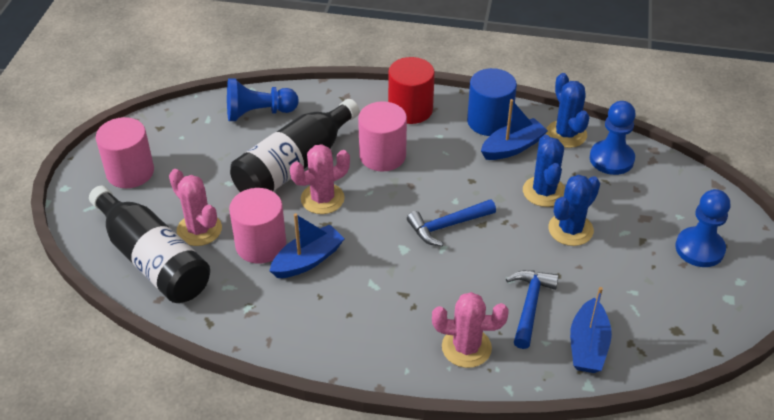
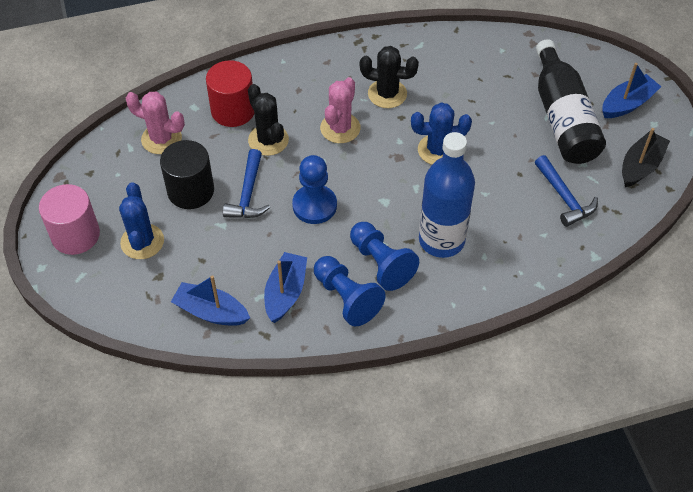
black boat: 0 -> 1
black bottle: 2 -> 1
black cactus: 0 -> 2
black cylinder: 0 -> 1
blue bottle: 0 -> 1
blue cactus: 3 -> 2
blue cylinder: 1 -> 0
pink cactus: 3 -> 2
pink cylinder: 3 -> 1

